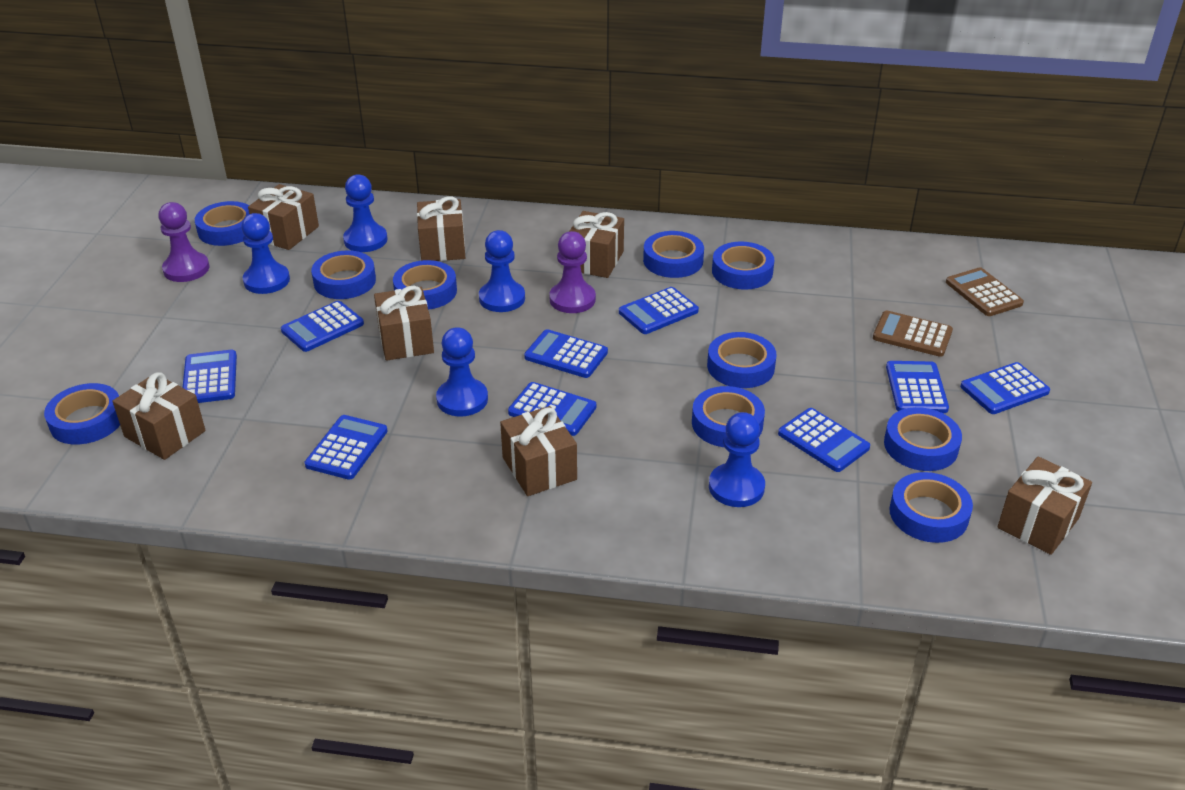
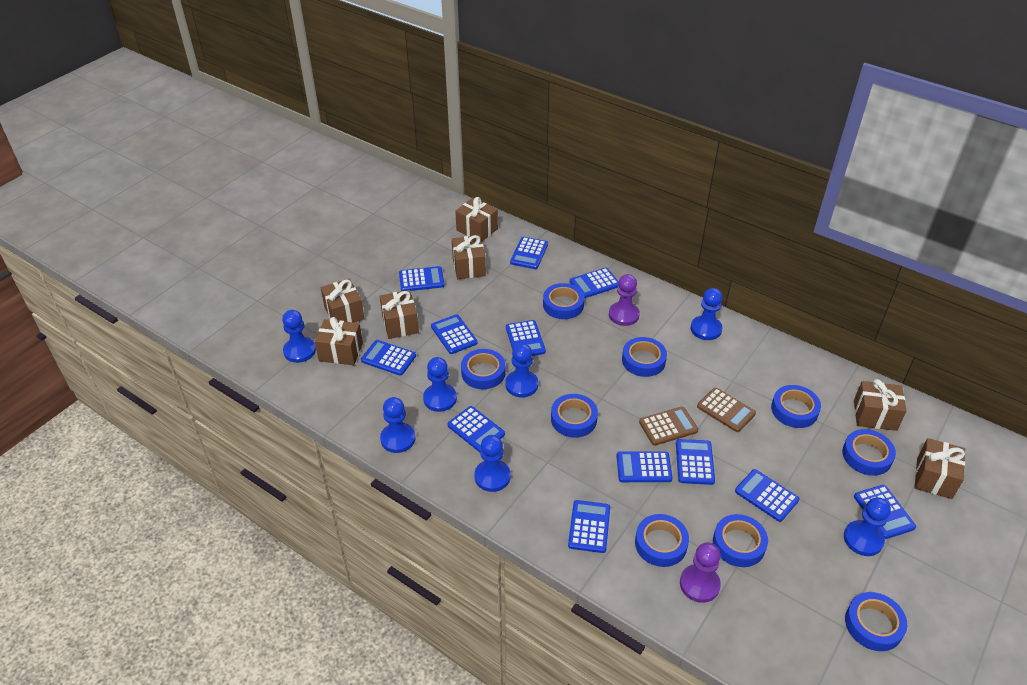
blue calculator: 9 -> 12
blue pawn: 5 -> 7
blue tape: 10 -> 9

